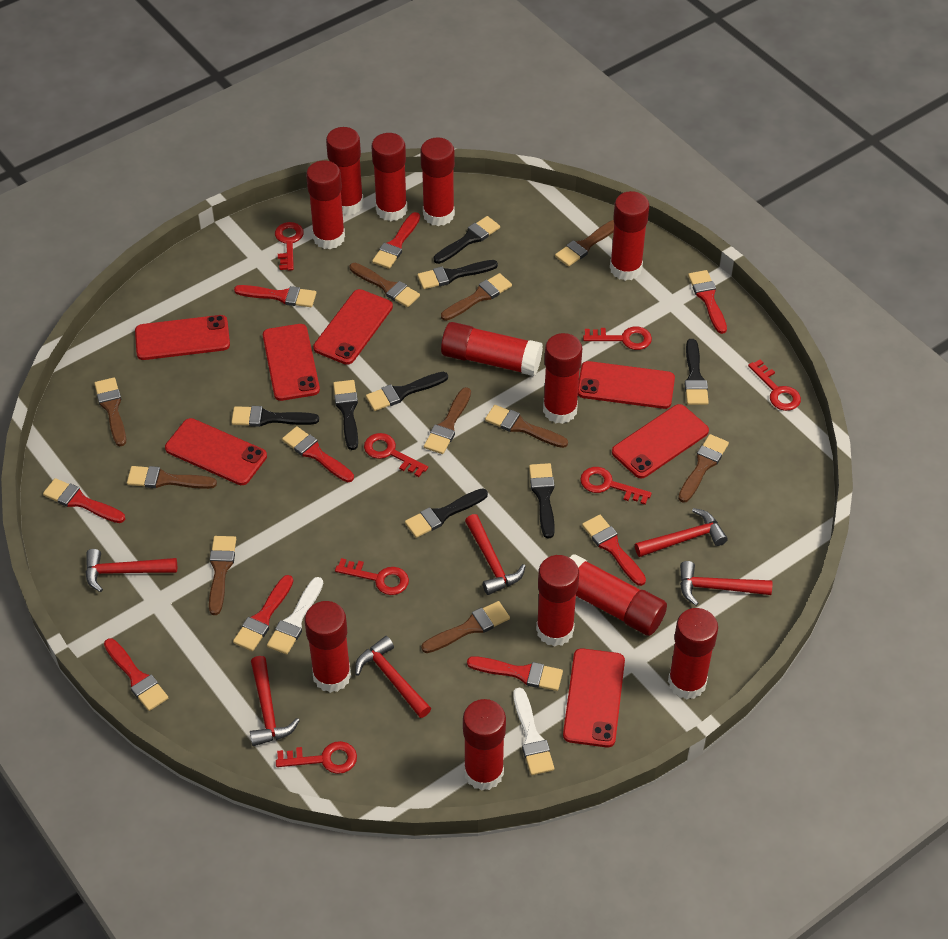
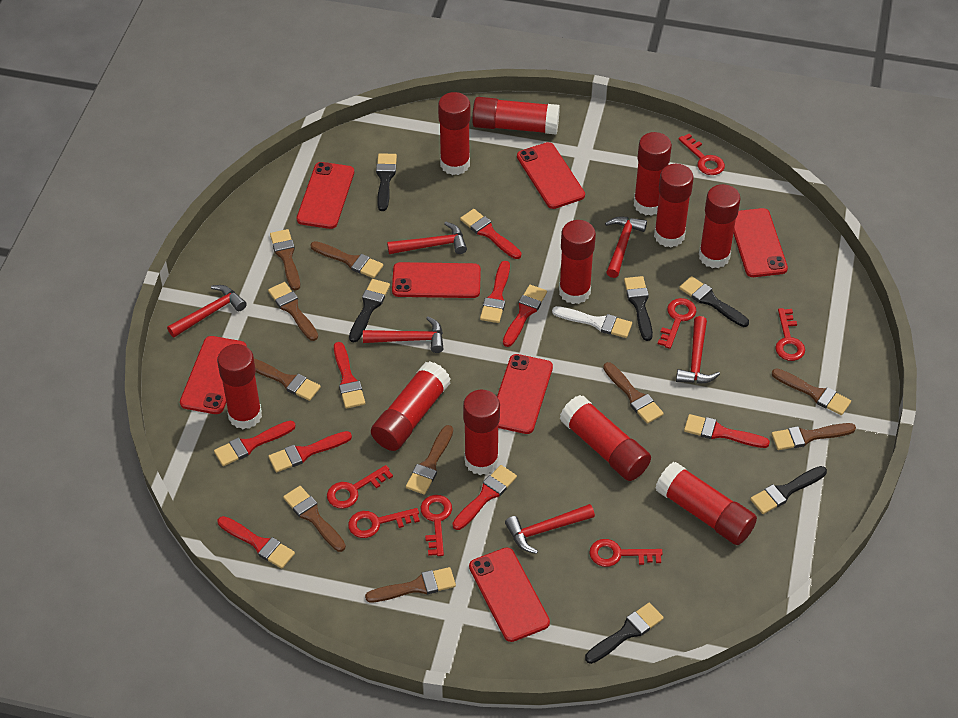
black brush: 8 -> 6
red glue stick: 12 -> 11
white brush: 2 -> 1

